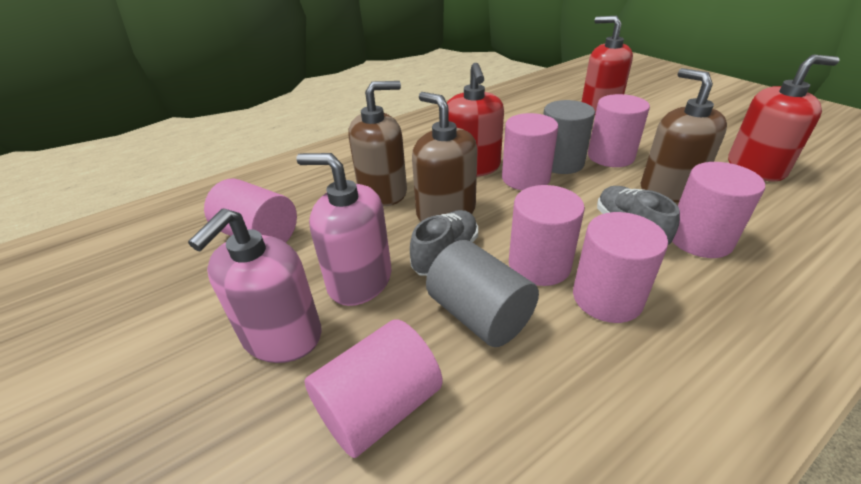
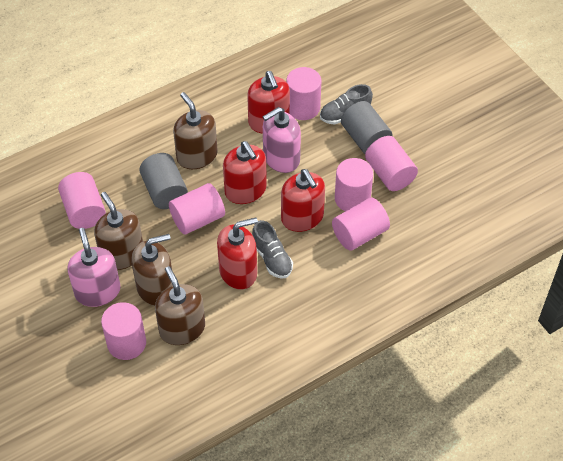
brown soap dispenser: 3 -> 4
red soap dispenser: 3 -> 4

